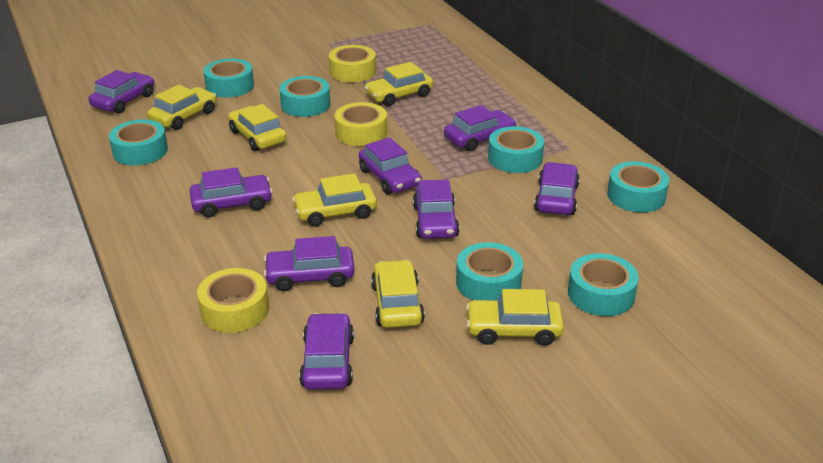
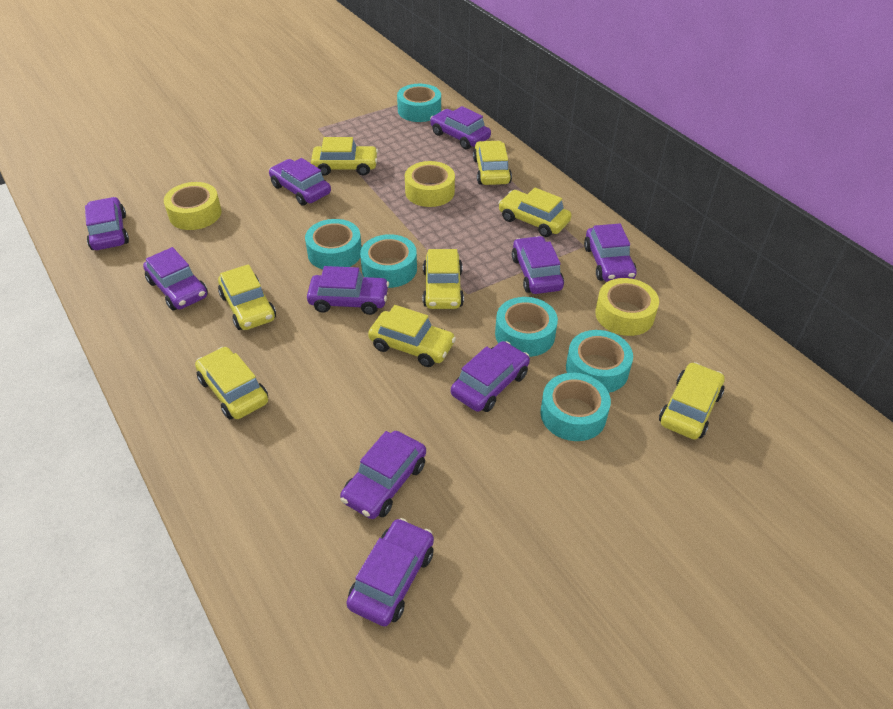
purple car: 8 -> 10
turquoise tape: 7 -> 6
yellow car: 6 -> 8

